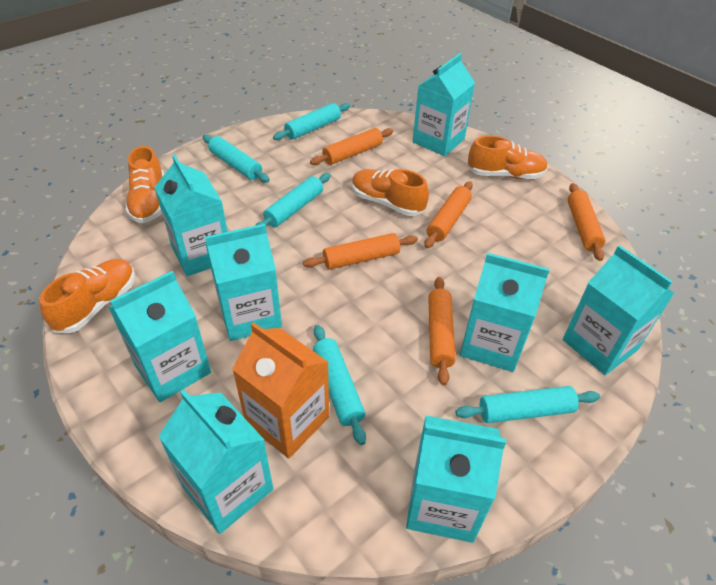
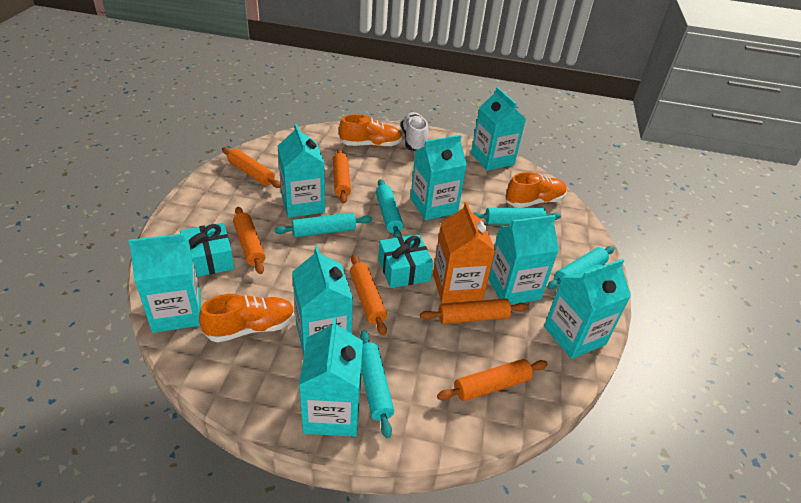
orange rolling pin: 5 -> 6
orange shoe: 4 -> 3
turquoise gift: 0 -> 2
white shoe: 0 -> 1

